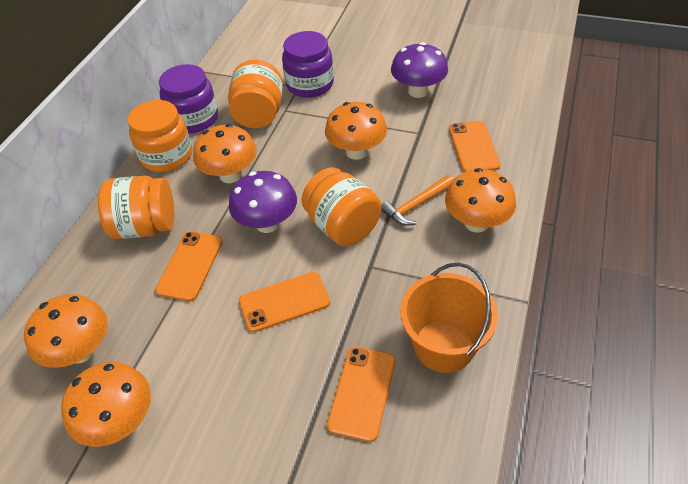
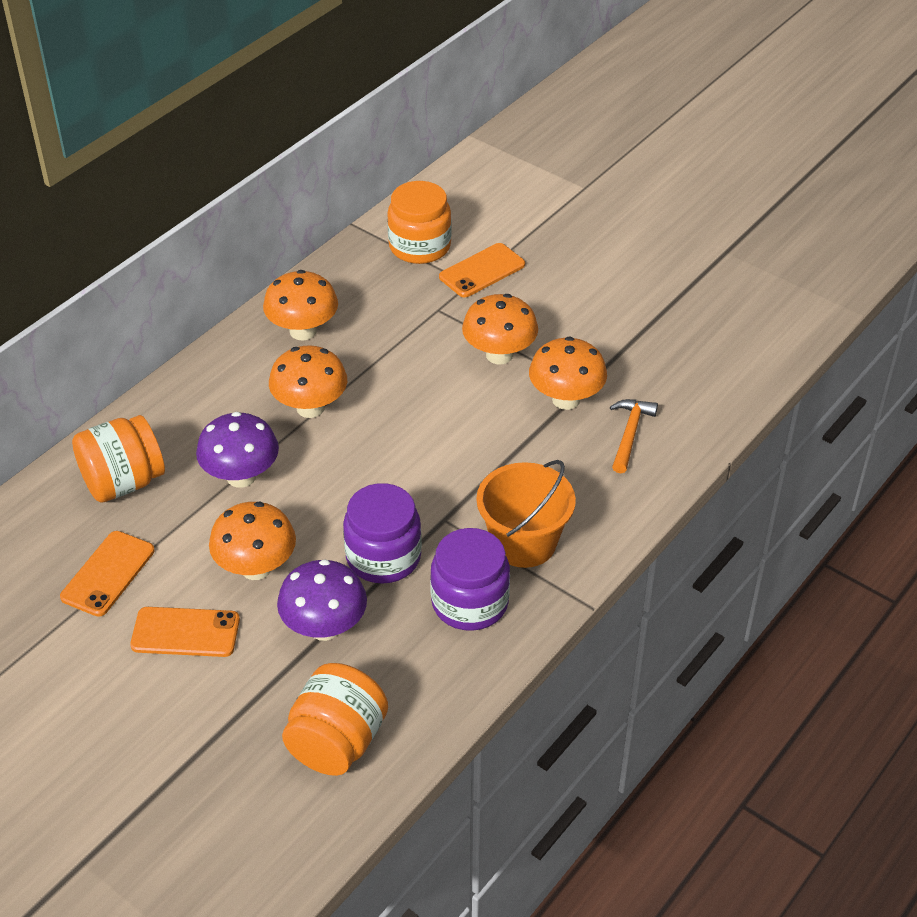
orange jar: 4 -> 3
orange phone: 4 -> 3

